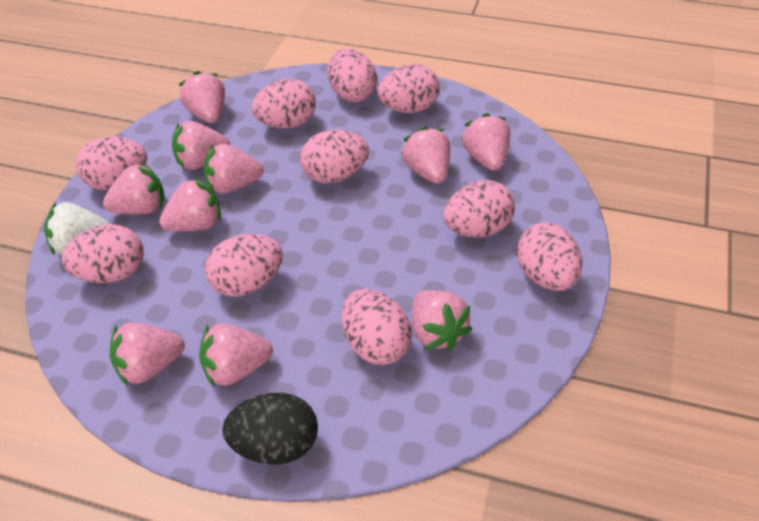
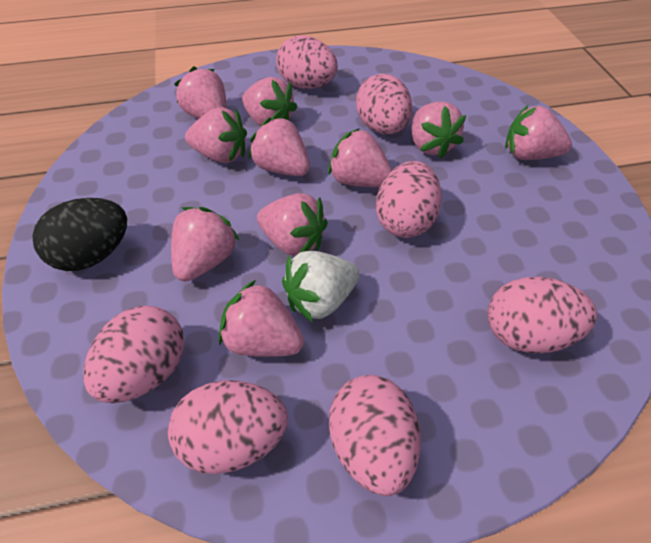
pink egg: 10 -> 7

